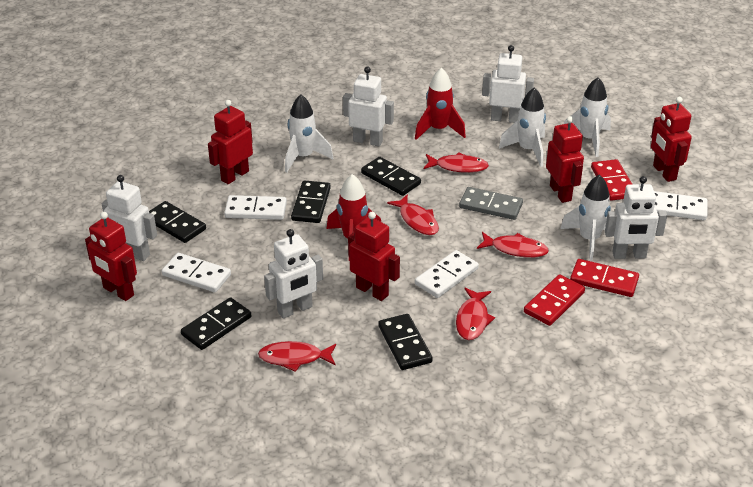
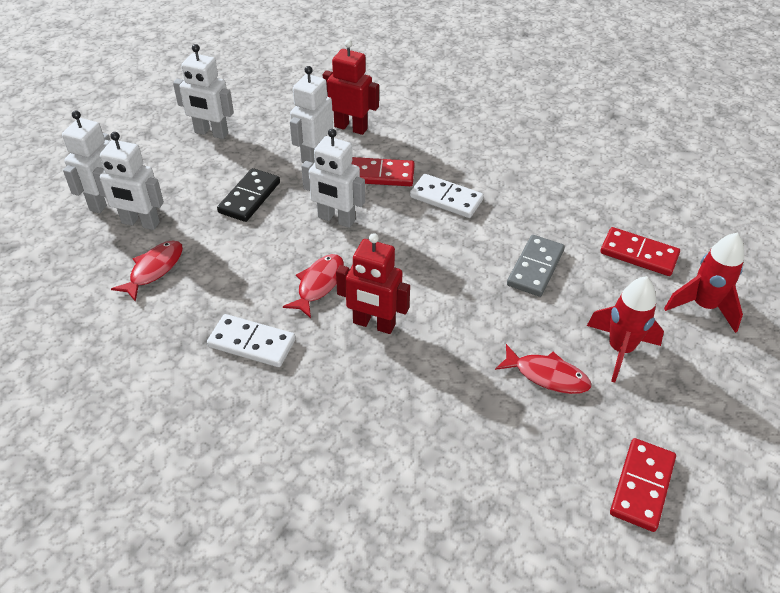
black domino: 5 -> 1
red fish: 5 -> 3
red robot: 5 -> 2
white domino: 4 -> 2
white rocket: 4 -> 0

